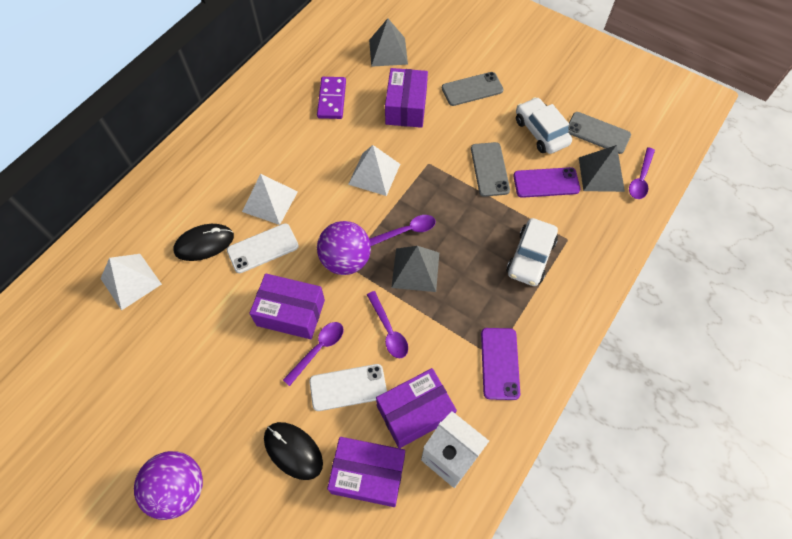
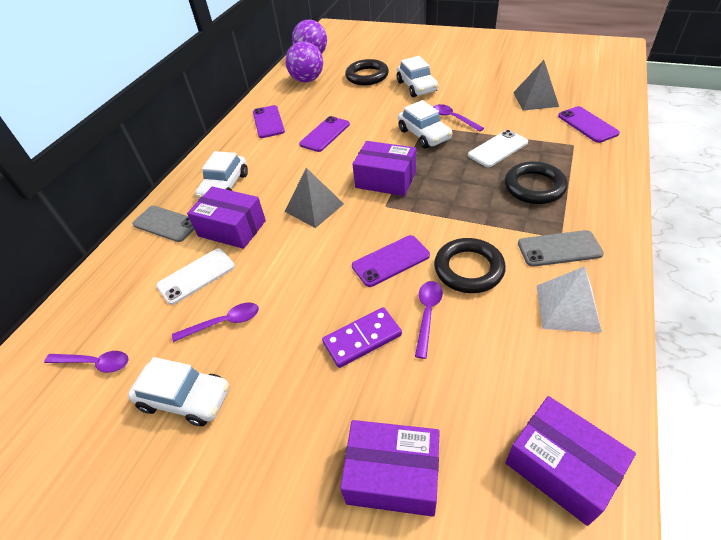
black mouse: 2 -> 0
black ring: 0 -> 3
grey phone: 3 -> 2
grey pyramid: 3 -> 2
purple phone: 2 -> 4
white car: 2 -> 4
white carton: 1 -> 0
white pyramid: 3 -> 1

